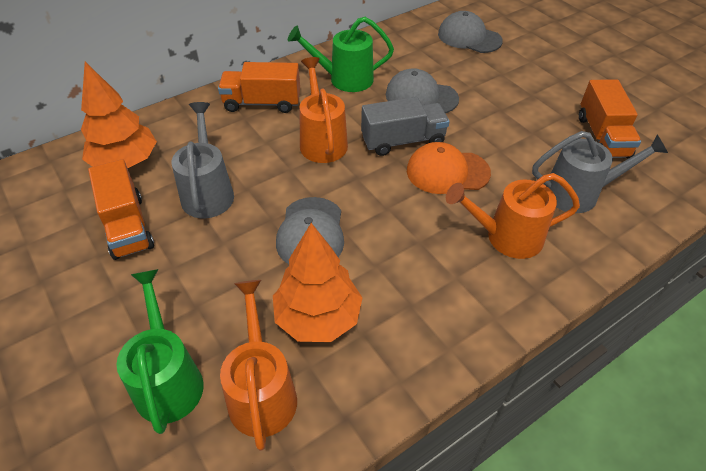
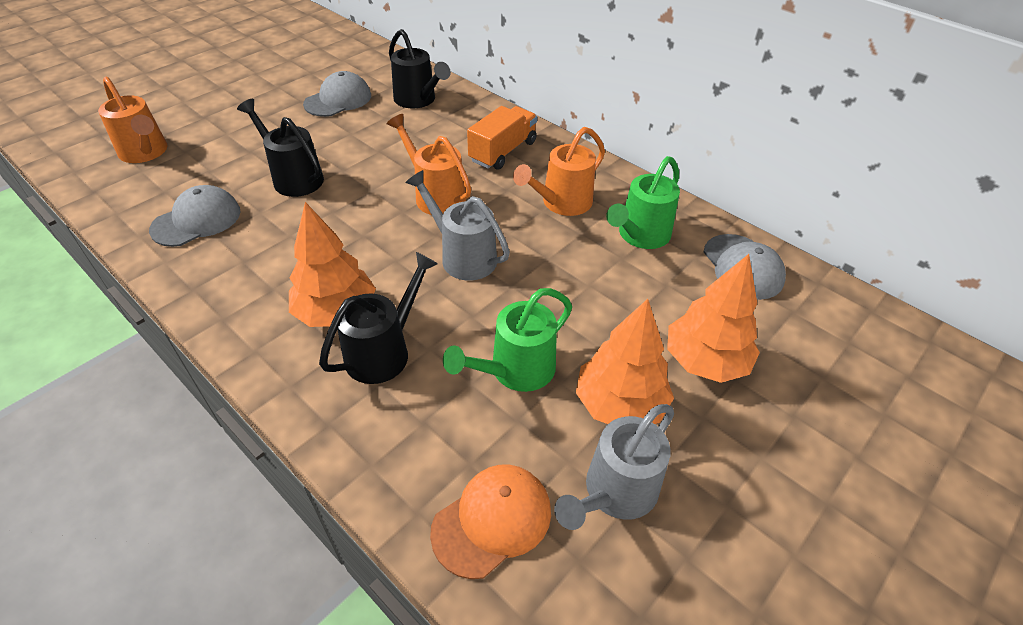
black watering can: 0 -> 3
grey truck: 1 -> 0
orange tree: 2 -> 3
orange truck: 3 -> 1

